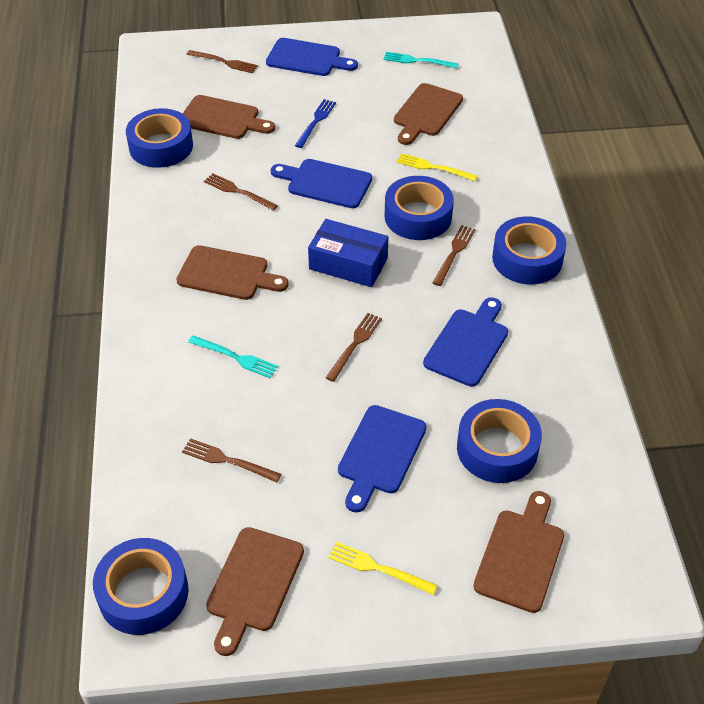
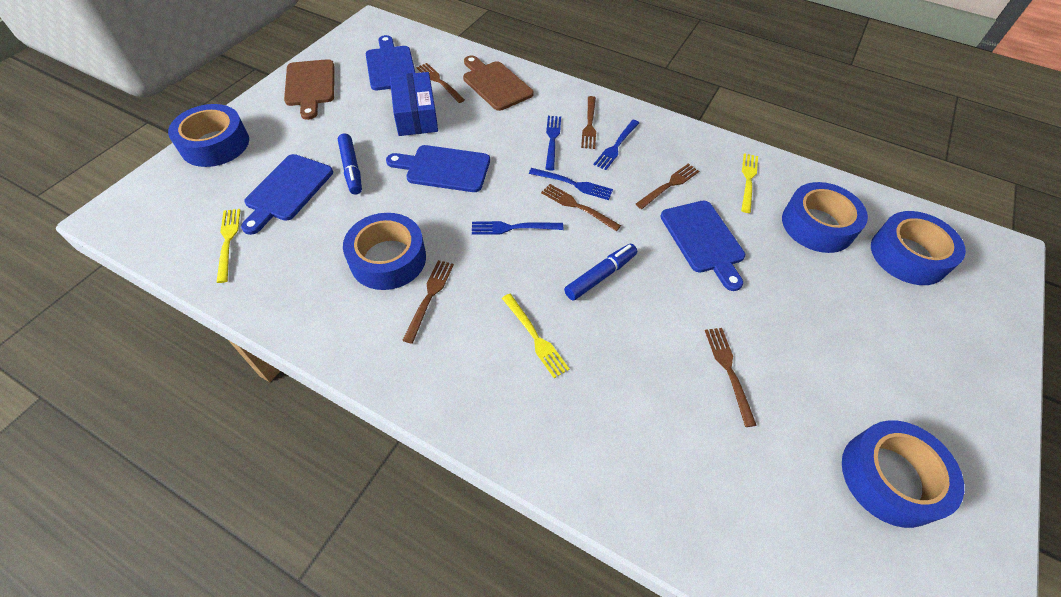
blue fork: 1 -> 4
blue marker: 0 -> 2
brown cutting board: 5 -> 2
brown fork: 5 -> 6
turquoise fork: 2 -> 0
yellow fork: 2 -> 3

